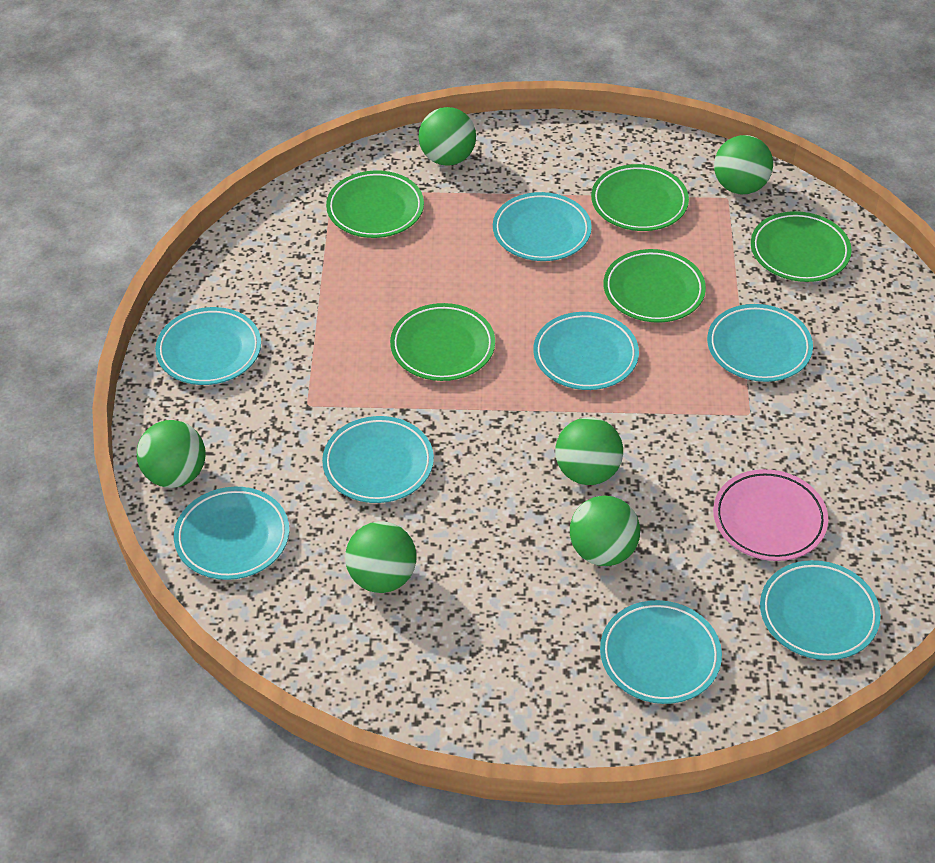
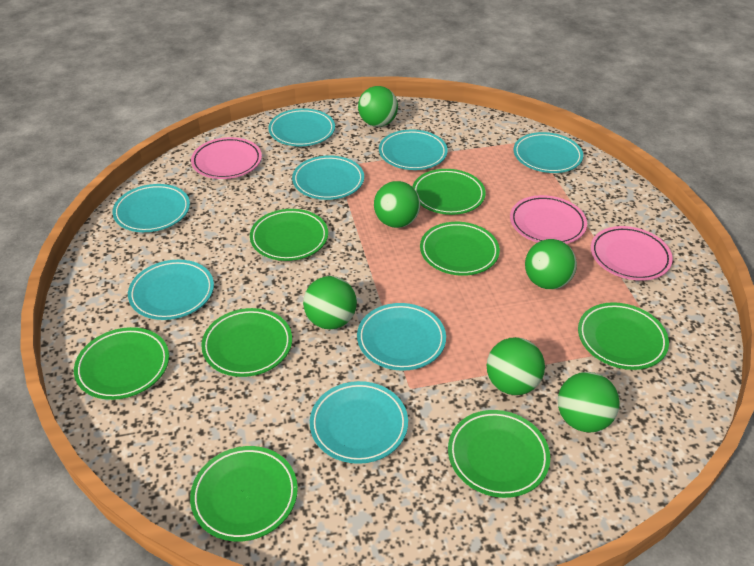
green plate: 5 -> 8
pink plate: 1 -> 3

